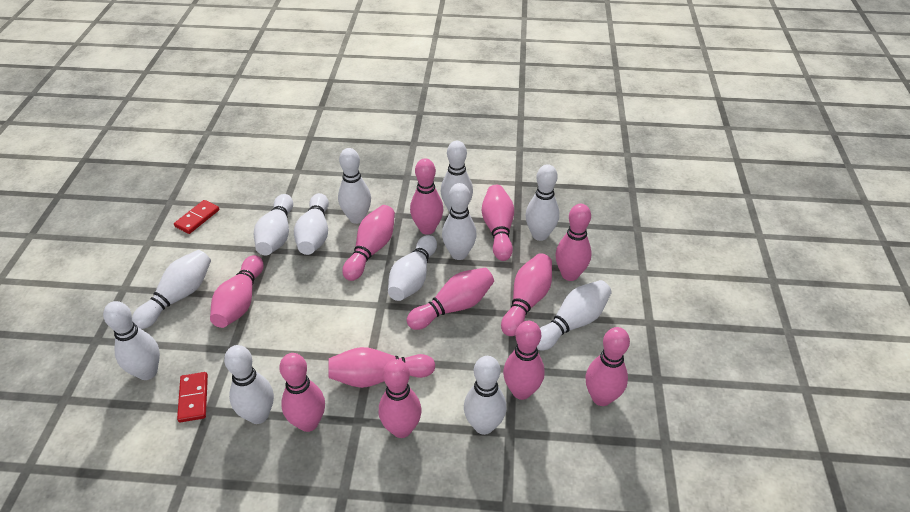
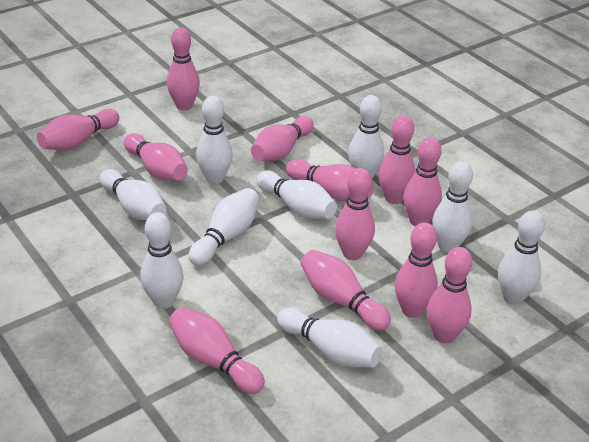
red domino: 2 -> 0
white bowling pin: 12 -> 9

